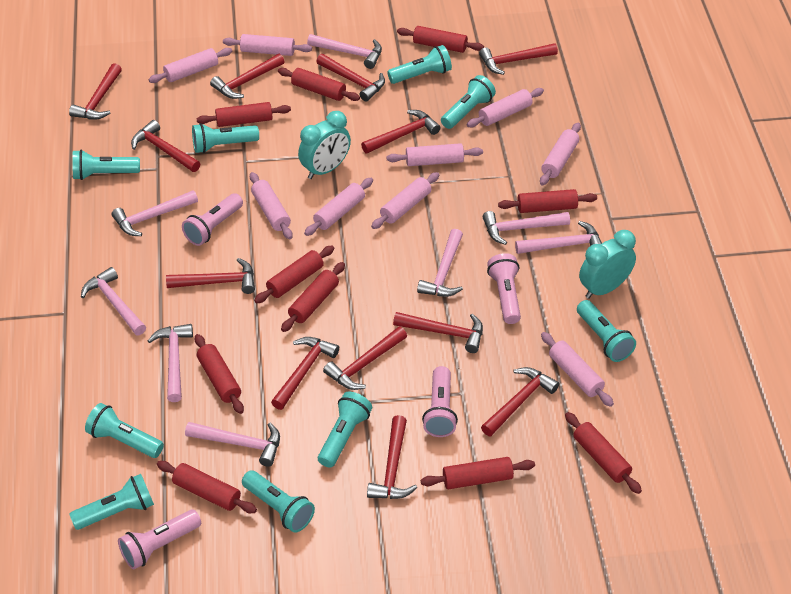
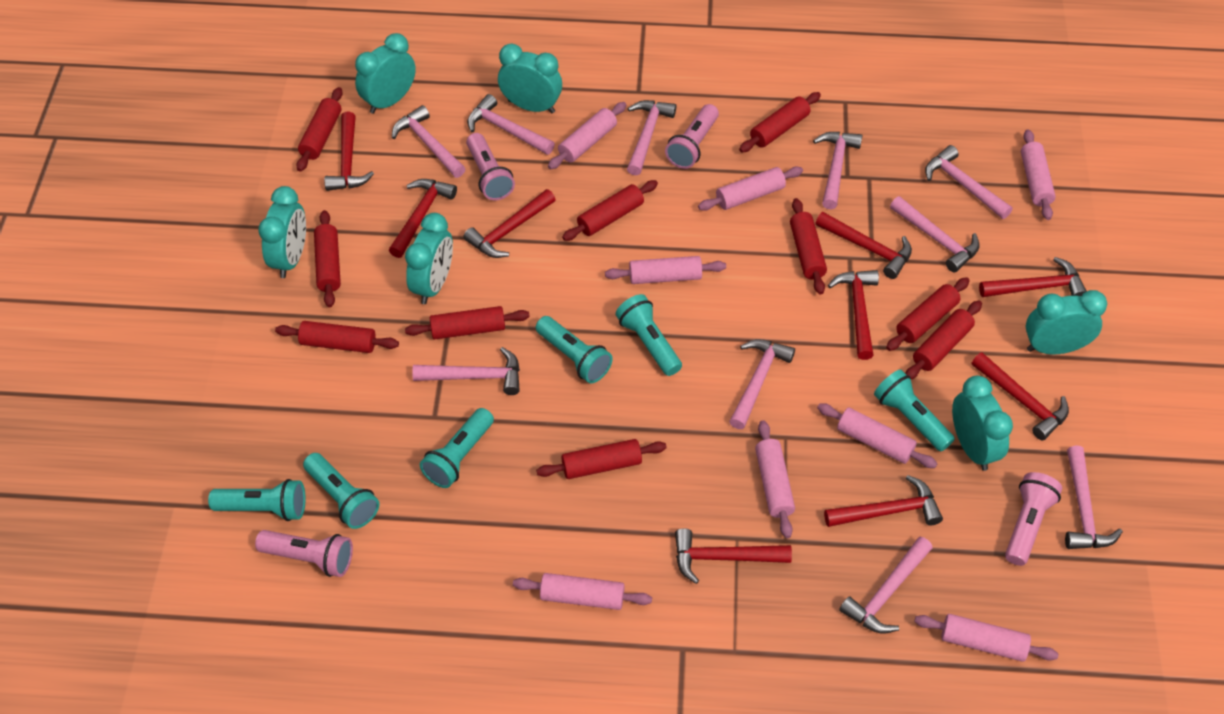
pink hammer: 8 -> 10
pink rolling pin: 9 -> 8
red hammer: 12 -> 9
turquoise clock: 2 -> 6
turquoise flashlight: 9 -> 6

